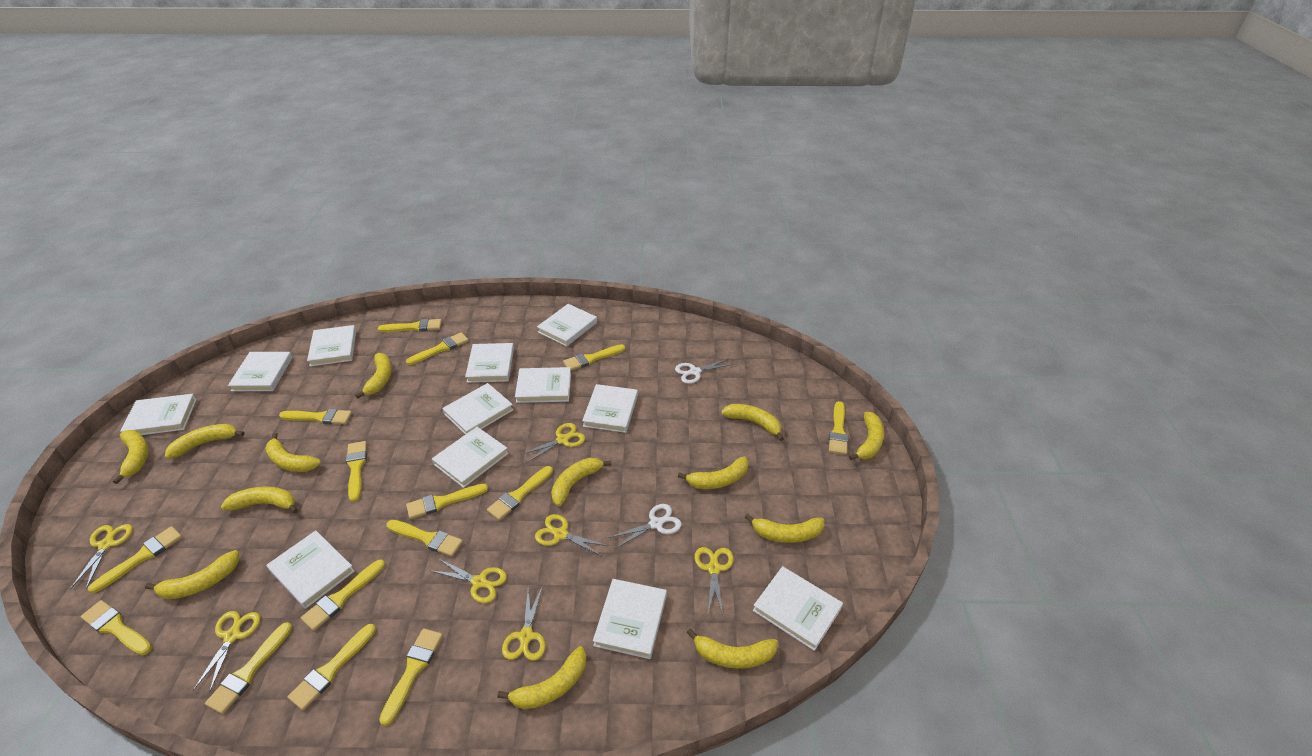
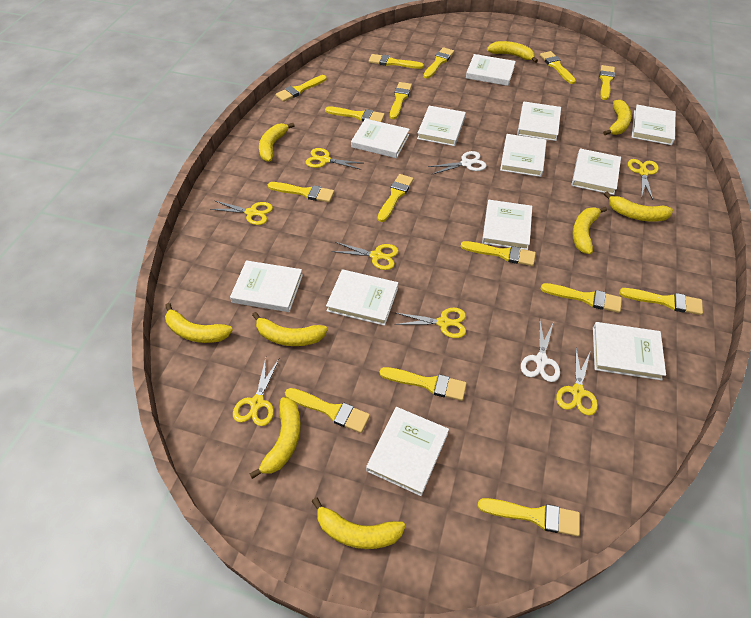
yellow banana: 13 -> 9

